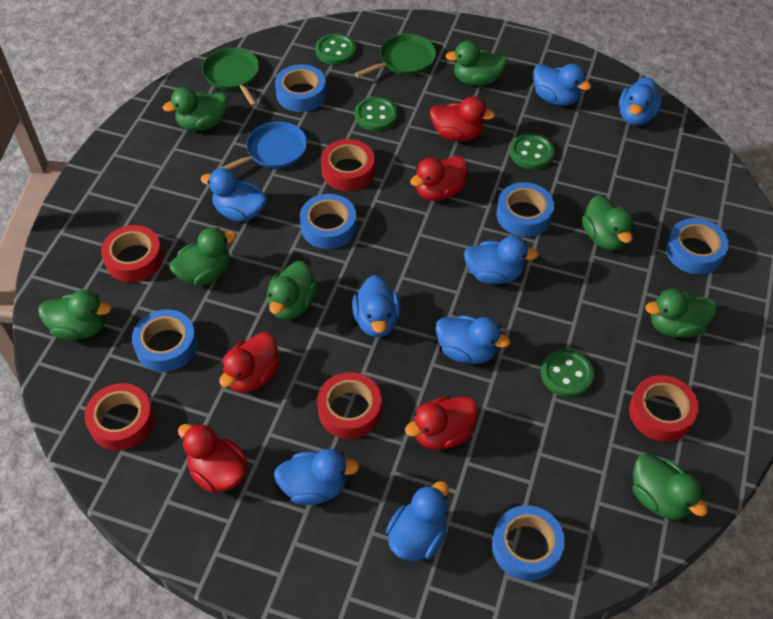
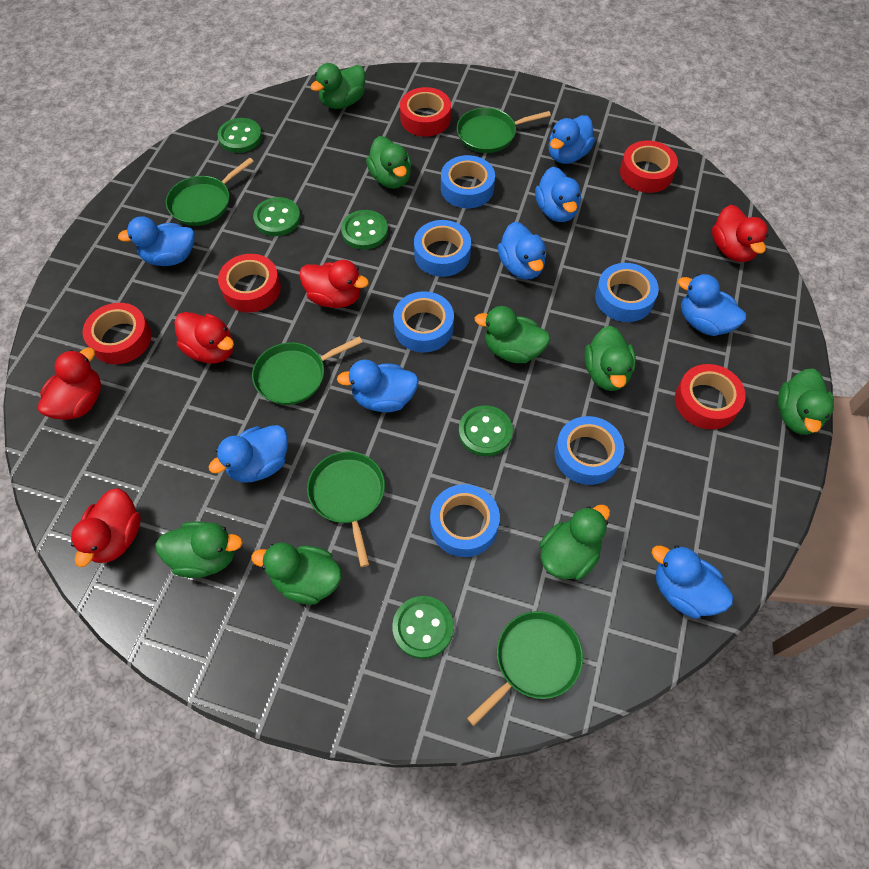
blue pan: 1 -> 0
green button: 4 -> 5
green pan: 2 -> 5

